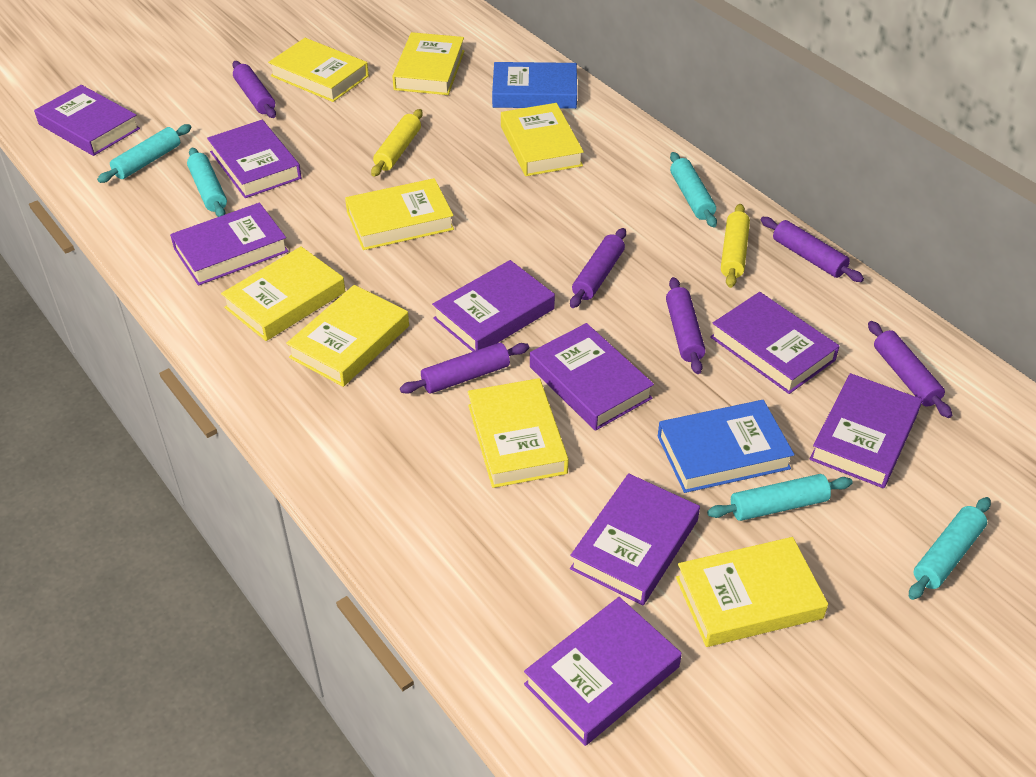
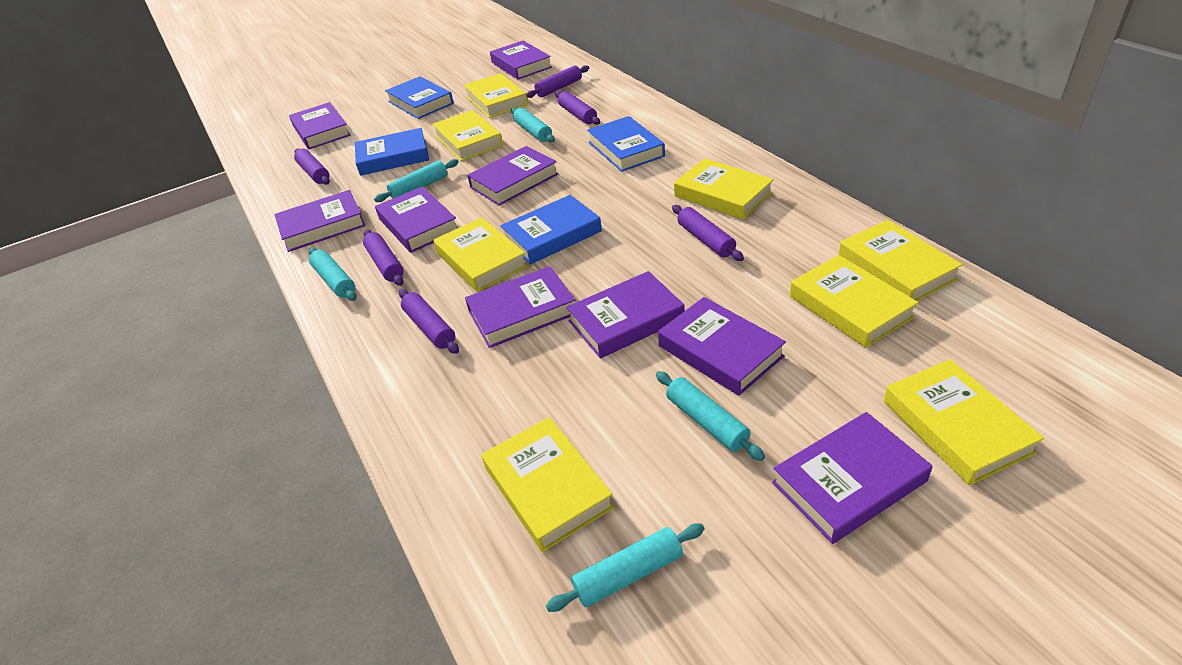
blue book: 2 -> 4
yellow rolling pin: 2 -> 0

